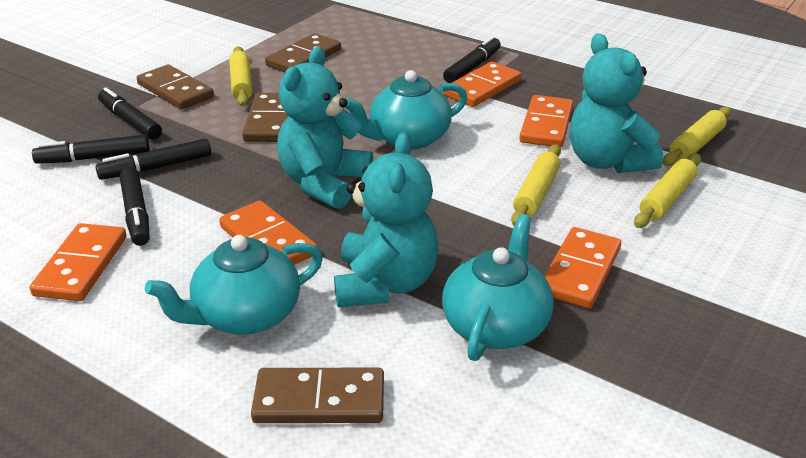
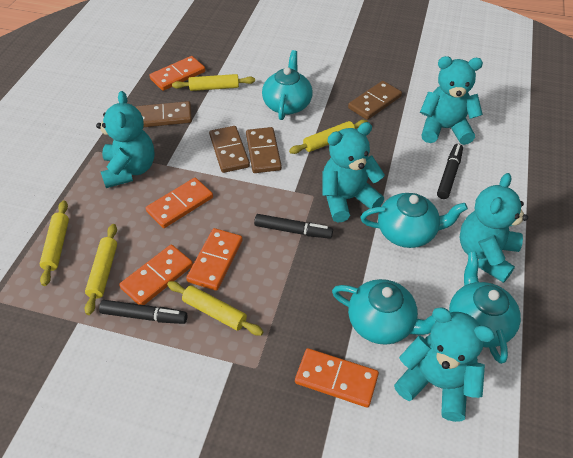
black marker: 5 -> 3
turquoise teapot: 3 -> 4
turquoise teddy bear: 3 -> 5
yellow rolling pin: 4 -> 5

